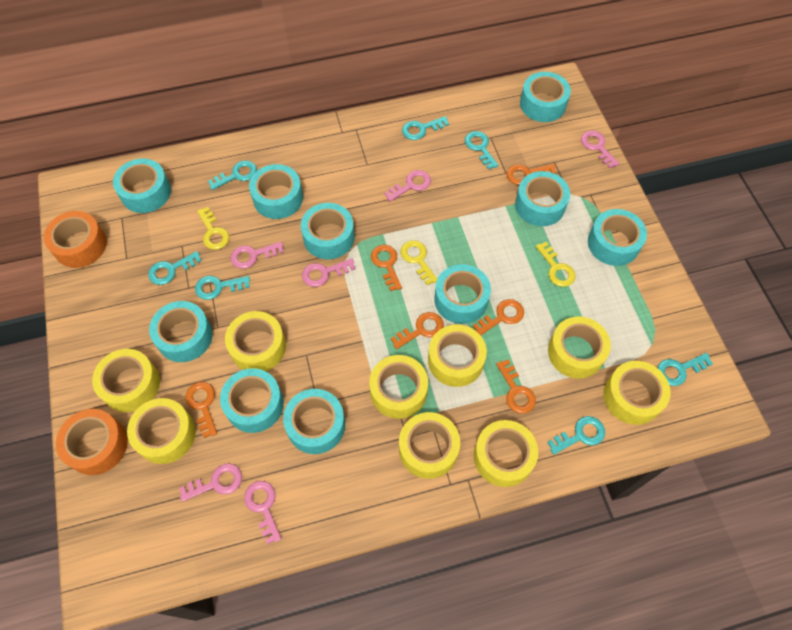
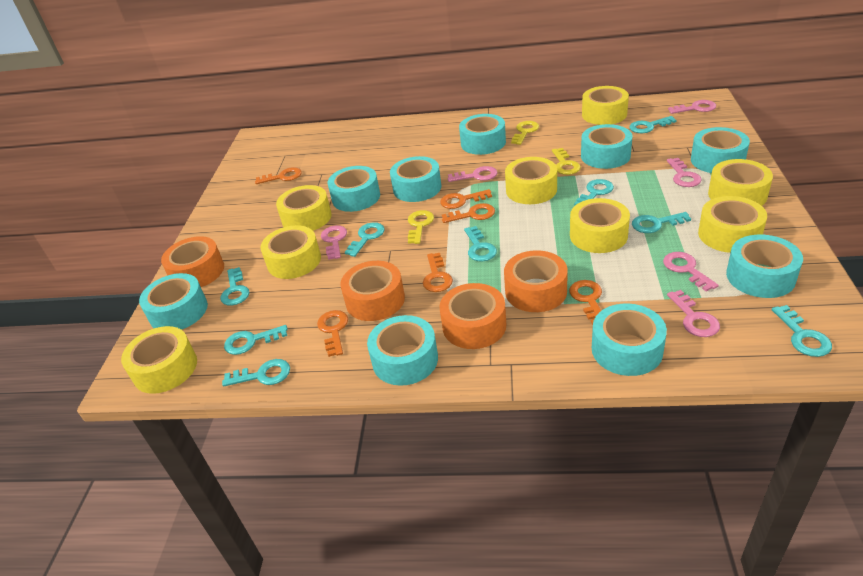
orange tape: 2 -> 4
turquoise key: 7 -> 9
turquoise tape: 10 -> 9
yellow tape: 9 -> 8

